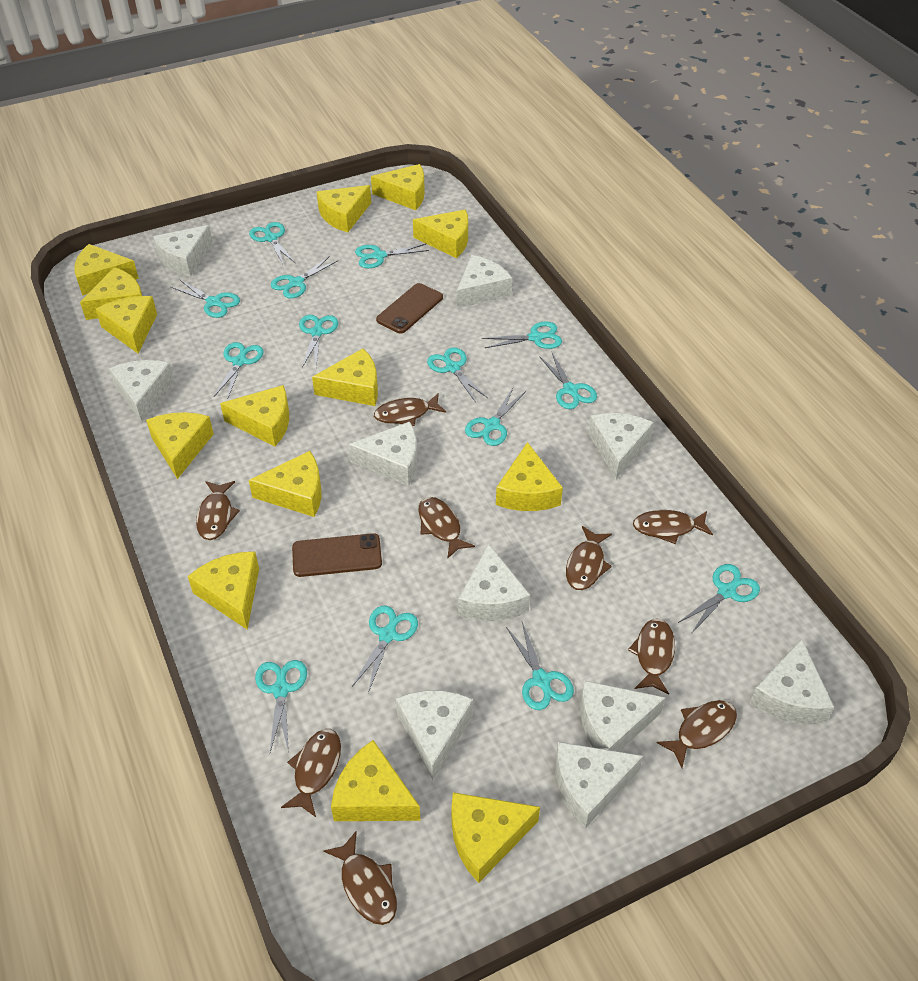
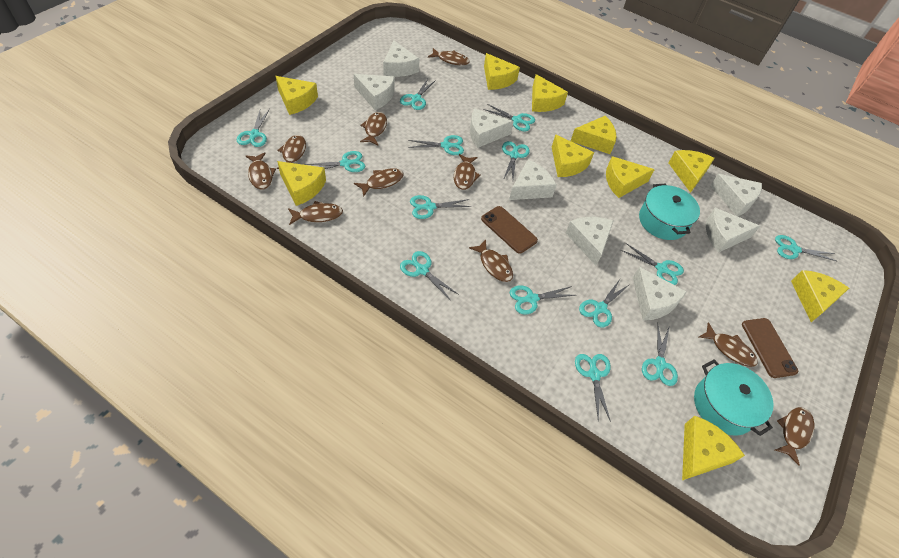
brown fish: 9 -> 10
turquoise pot: 0 -> 2
white cheese: 10 -> 8
yellow cheese: 14 -> 10

